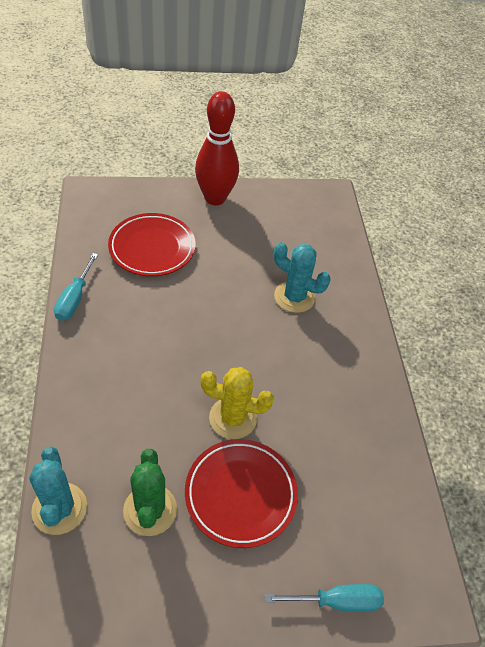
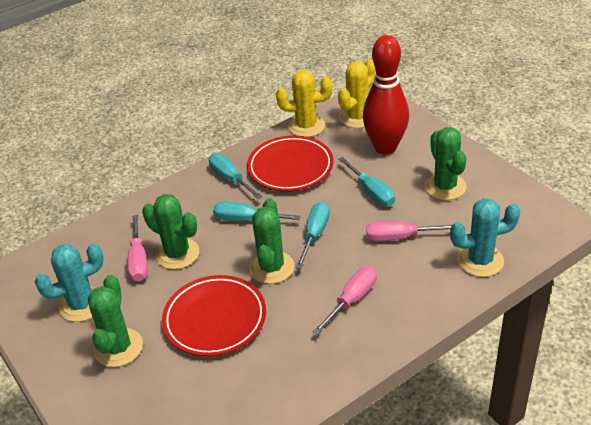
green cactus: 1 -> 4
pink screwdriver: 0 -> 3
turquoise screwdriver: 2 -> 4
yellow cactus: 1 -> 2

